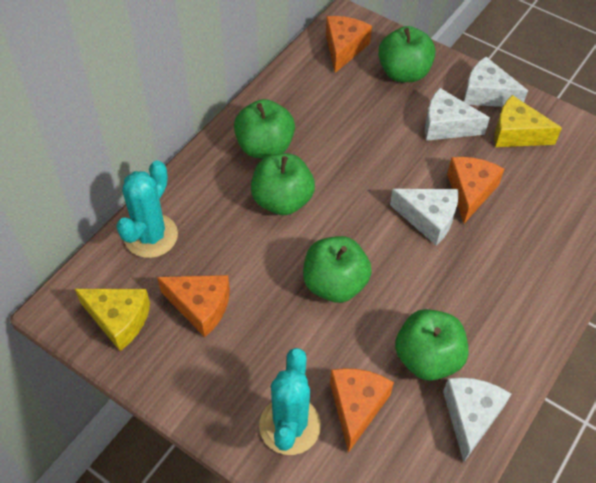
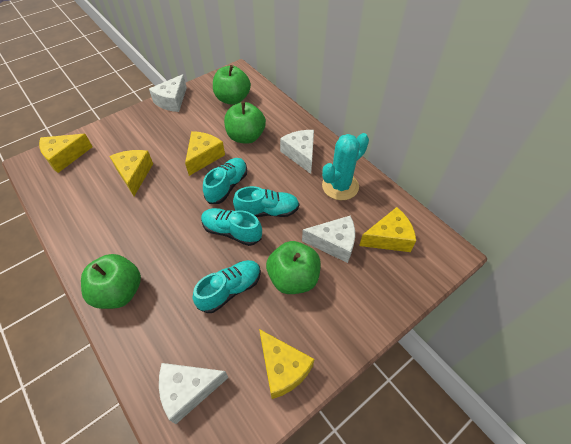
green apple: 5 -> 4
orange cheese: 4 -> 0
turquoise cactus: 2 -> 1
turquoise shoe: 0 -> 4
yellow cheese: 2 -> 5

